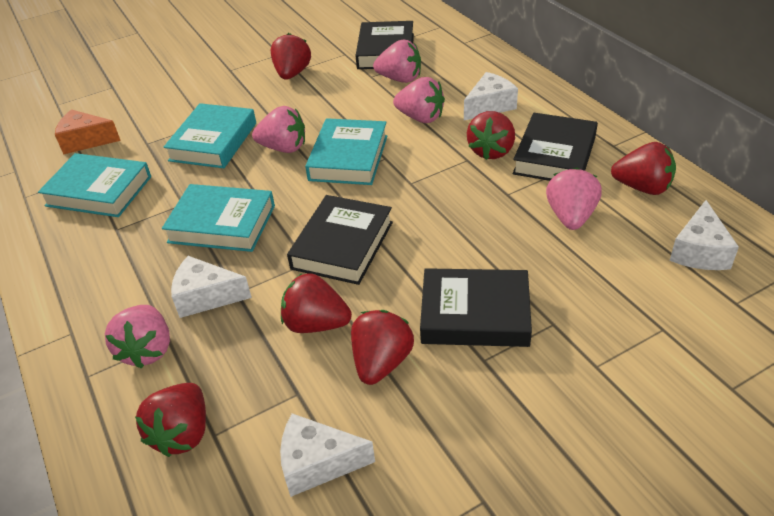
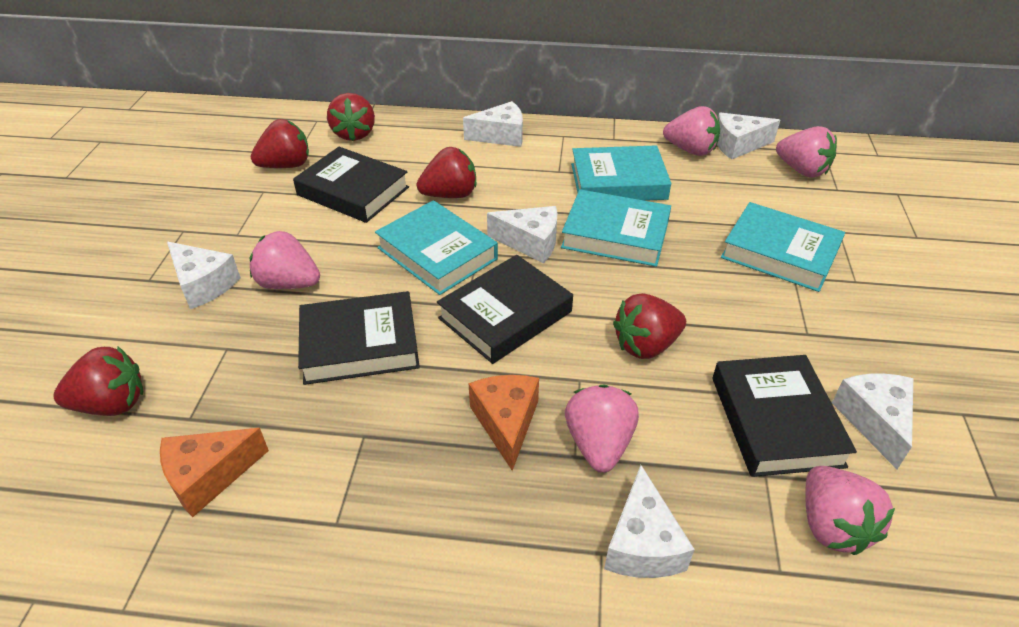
orange cheese: 1 -> 2
red strawberry: 6 -> 5
white cheese: 4 -> 6

